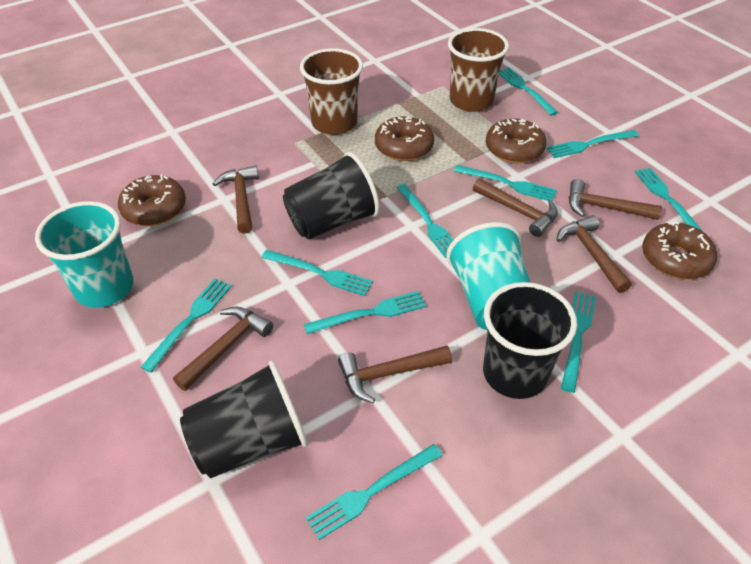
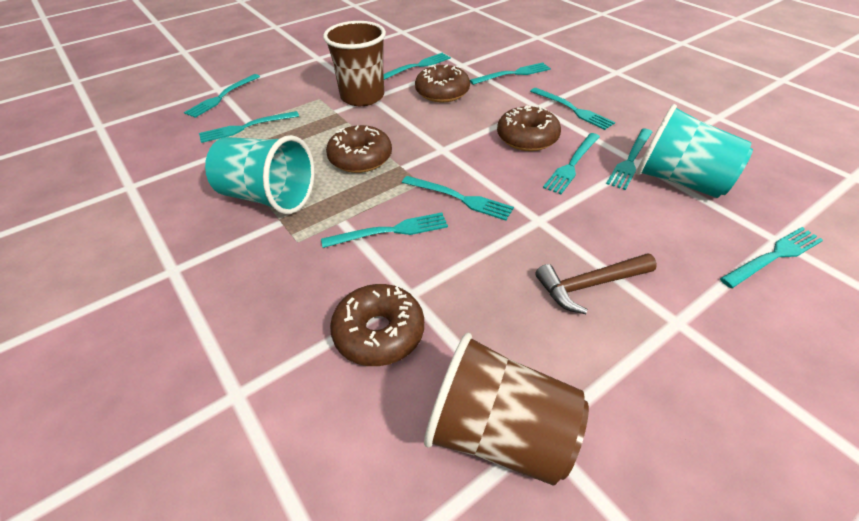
black cup: 3 -> 0
brown hammer: 6 -> 1

